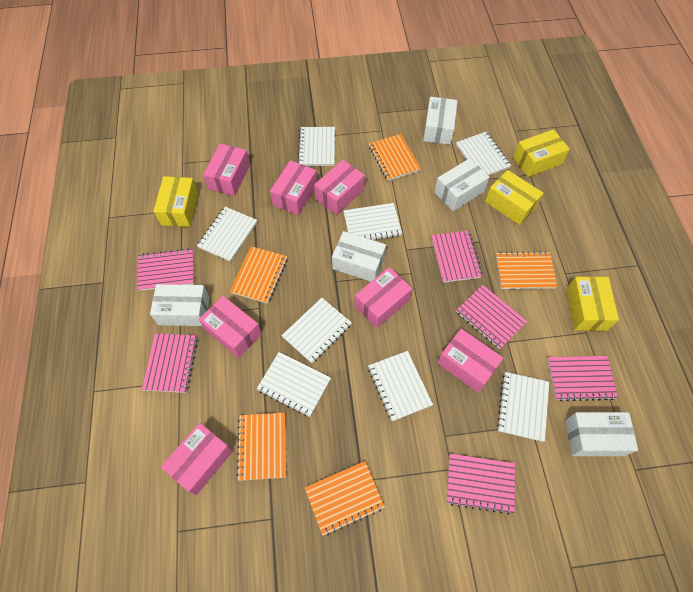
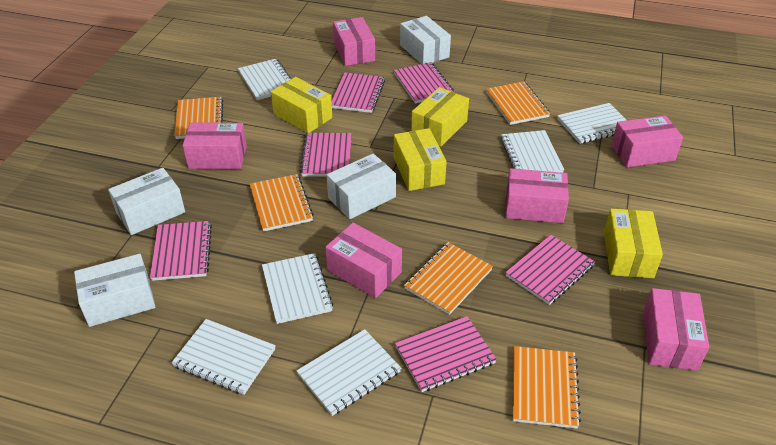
pink box: 7 -> 6
white box: 5 -> 4
white notebook: 8 -> 6

